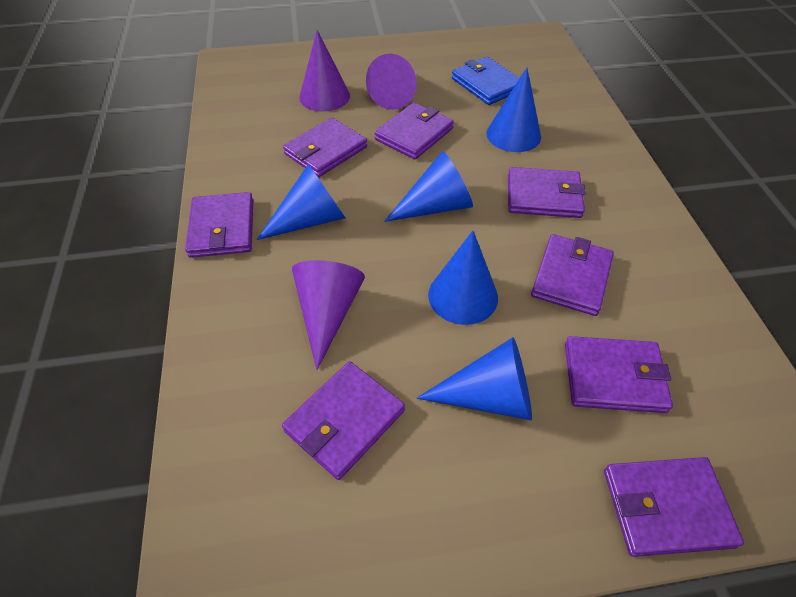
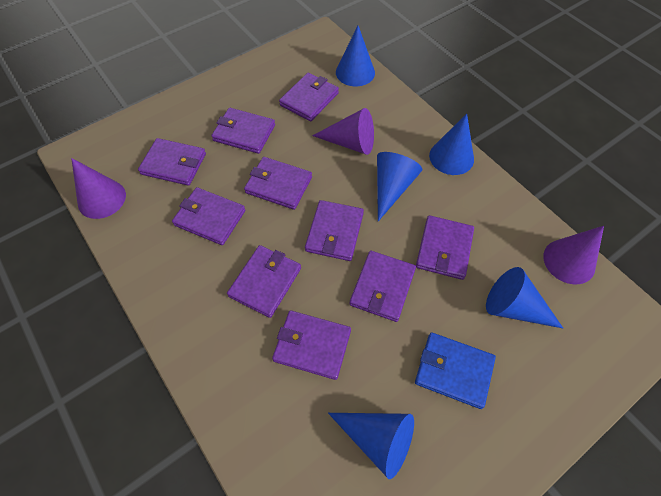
purple wallet: 8 -> 10

